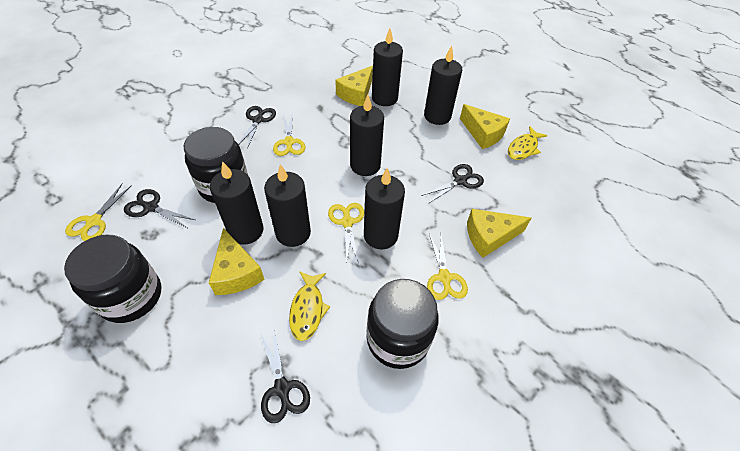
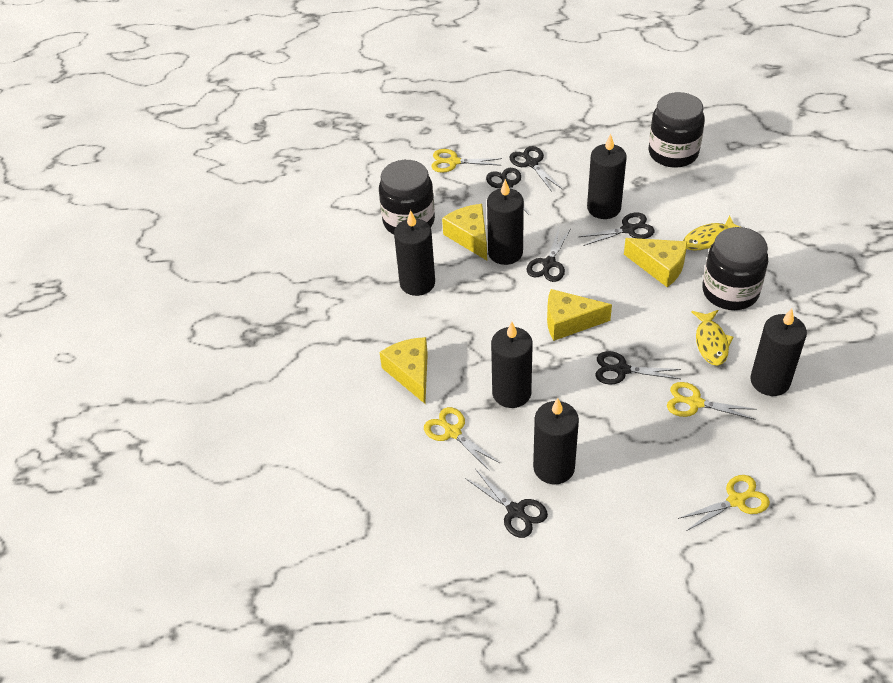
black scissors: 4 -> 6

